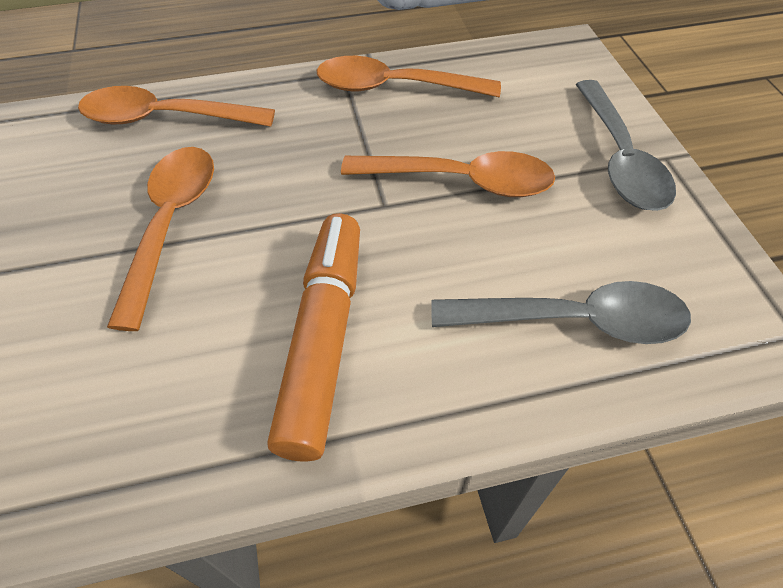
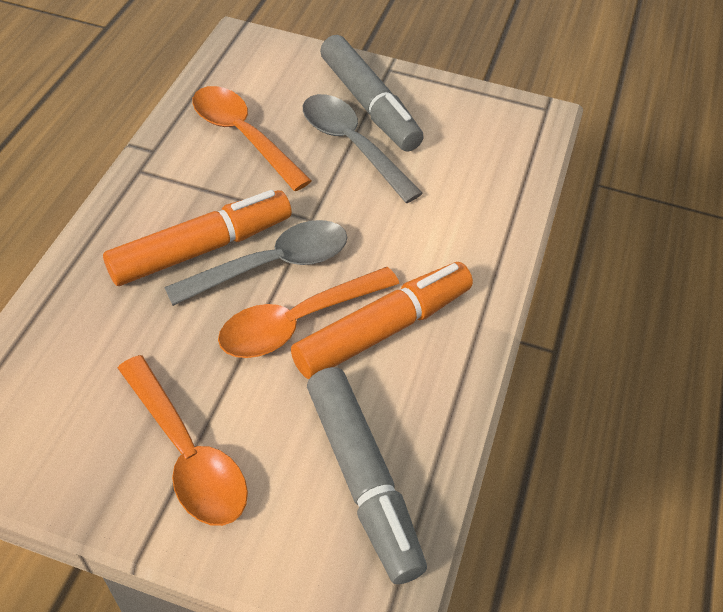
grey marker: 0 -> 2
orange marker: 1 -> 2
orange spoon: 4 -> 3

